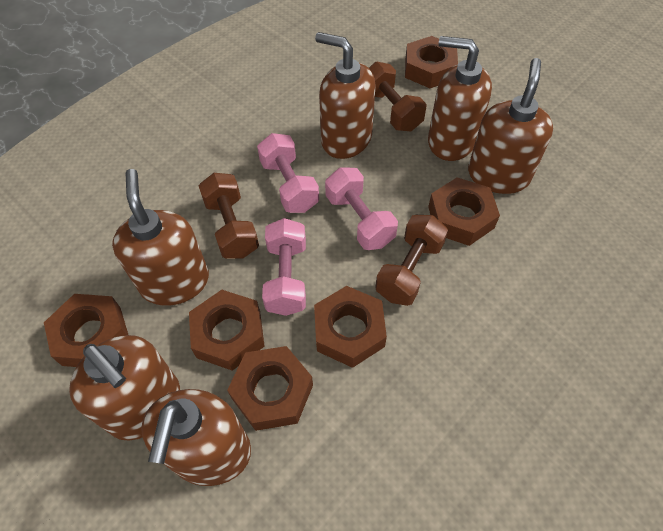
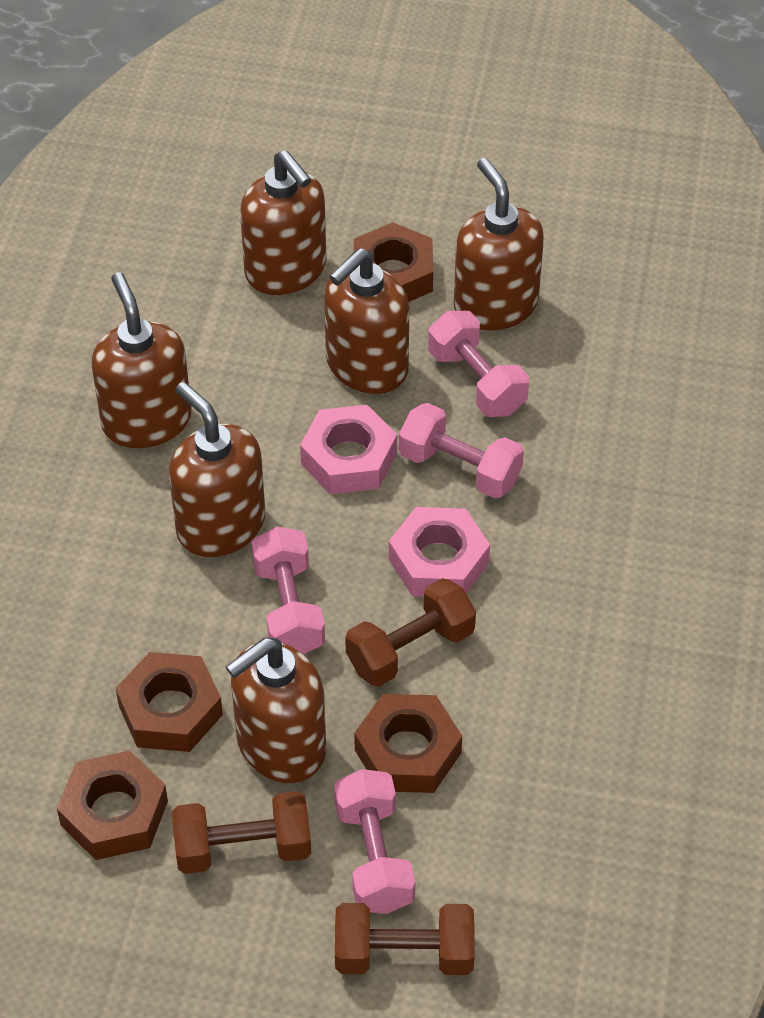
brown nut: 6 -> 4
pink dumbbell: 3 -> 4
pink nut: 0 -> 2

